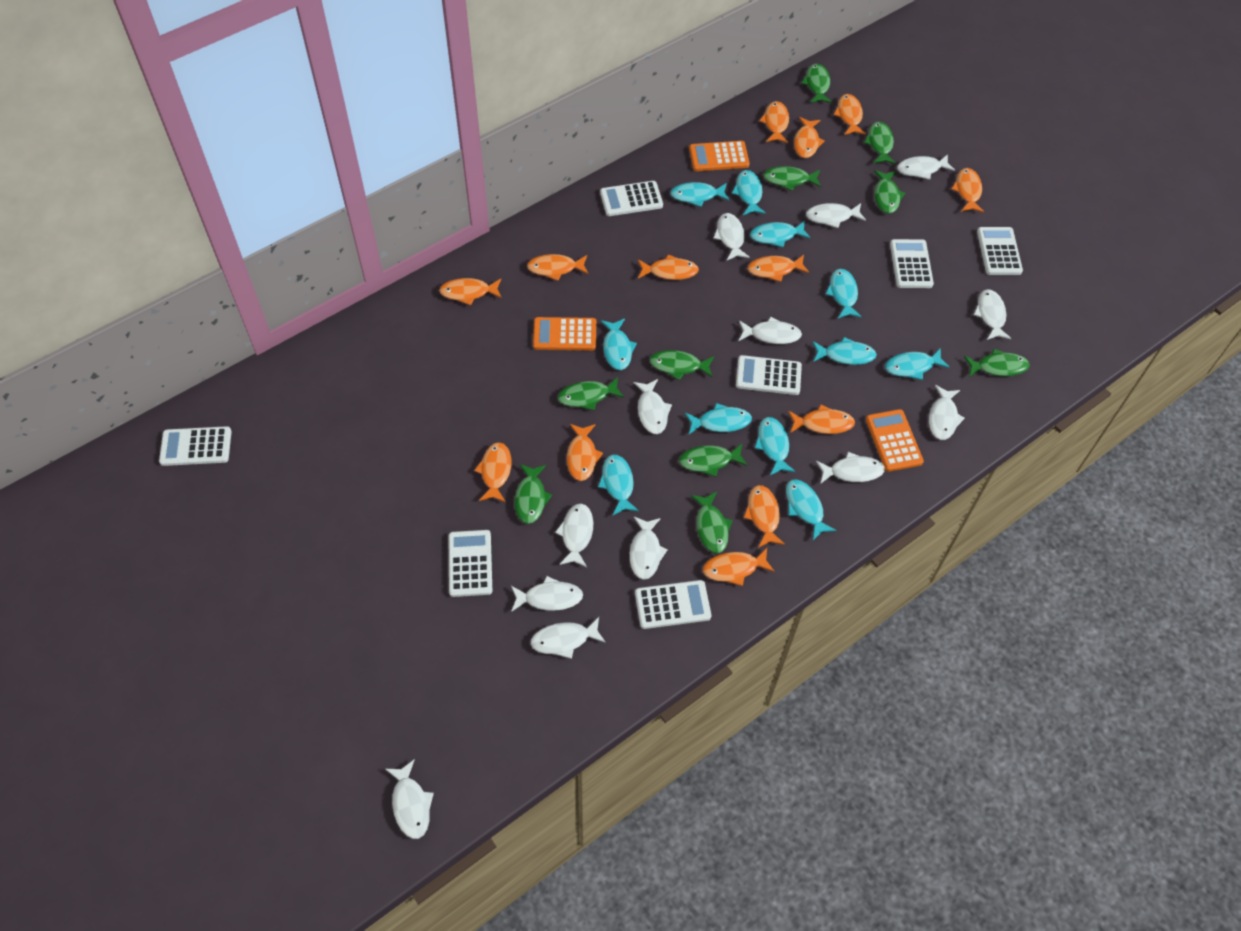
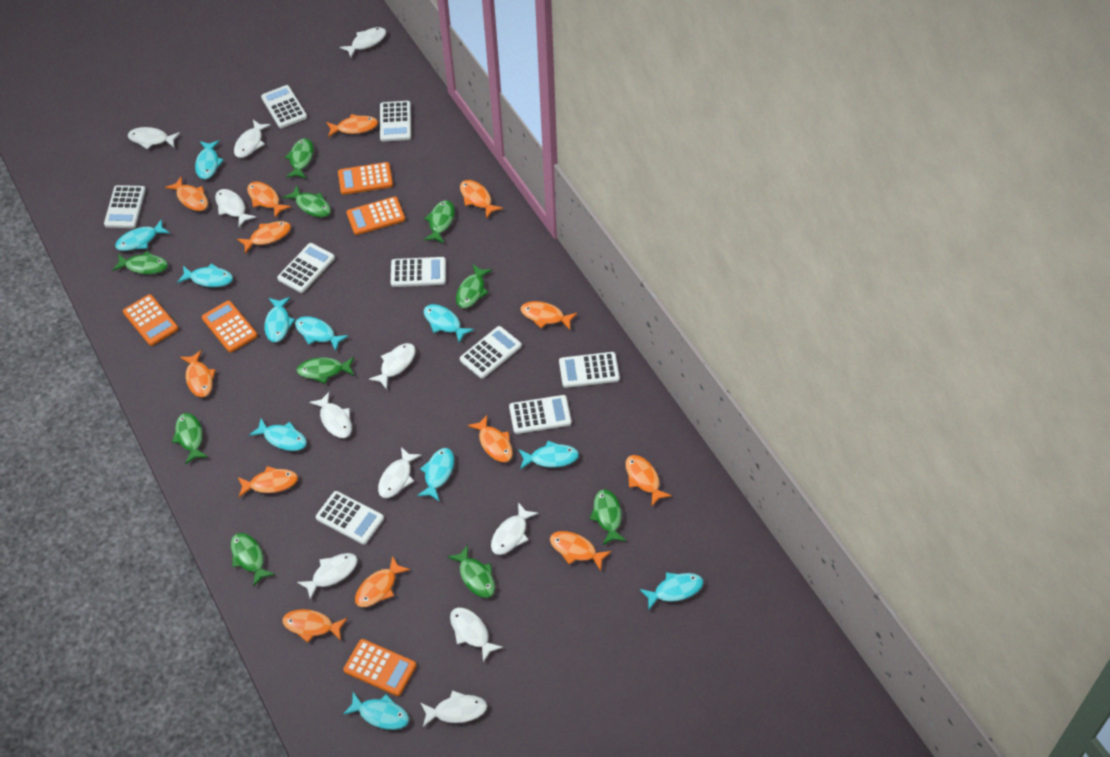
orange calculator: 3 -> 5
white calculator: 7 -> 9
white fish: 13 -> 11

